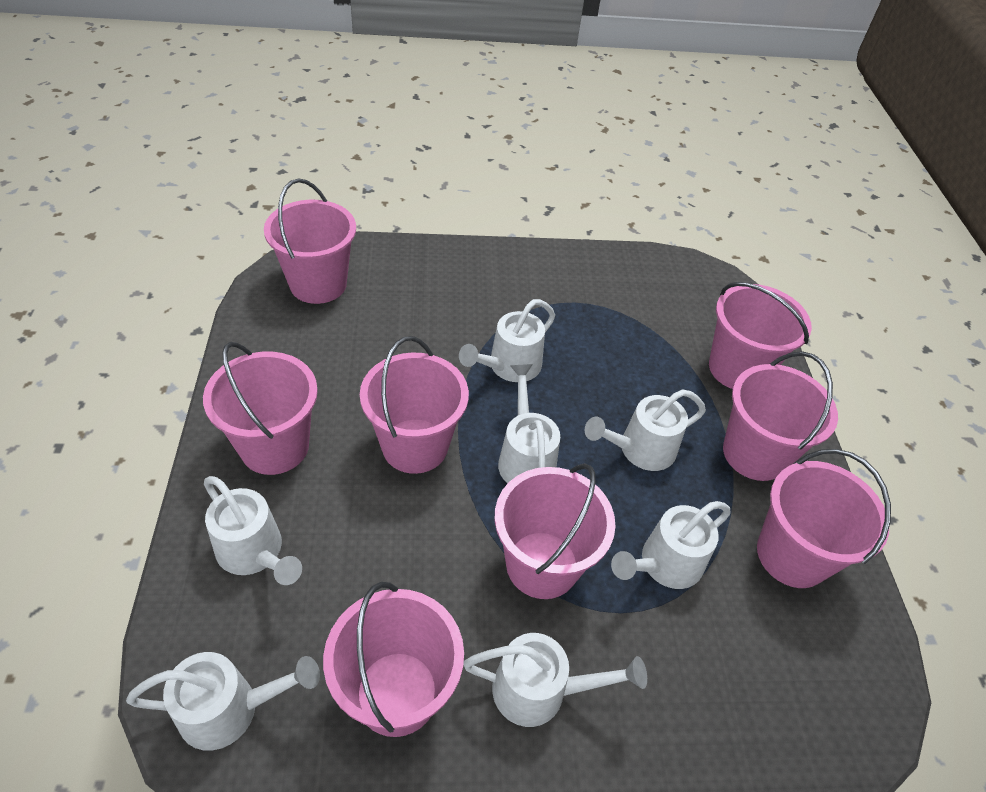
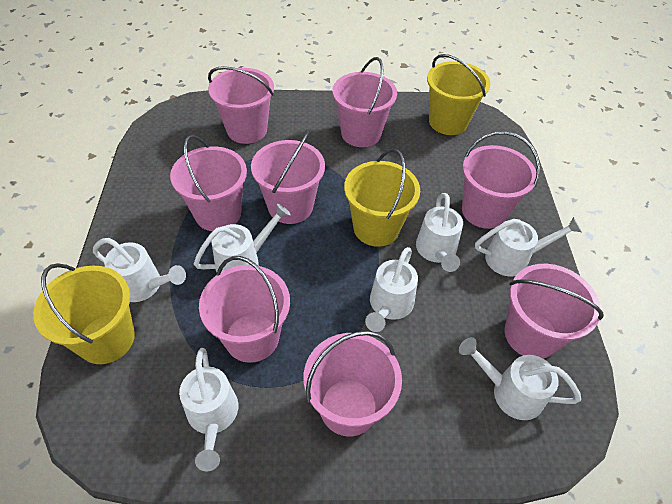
yellow bucket: 0 -> 3

